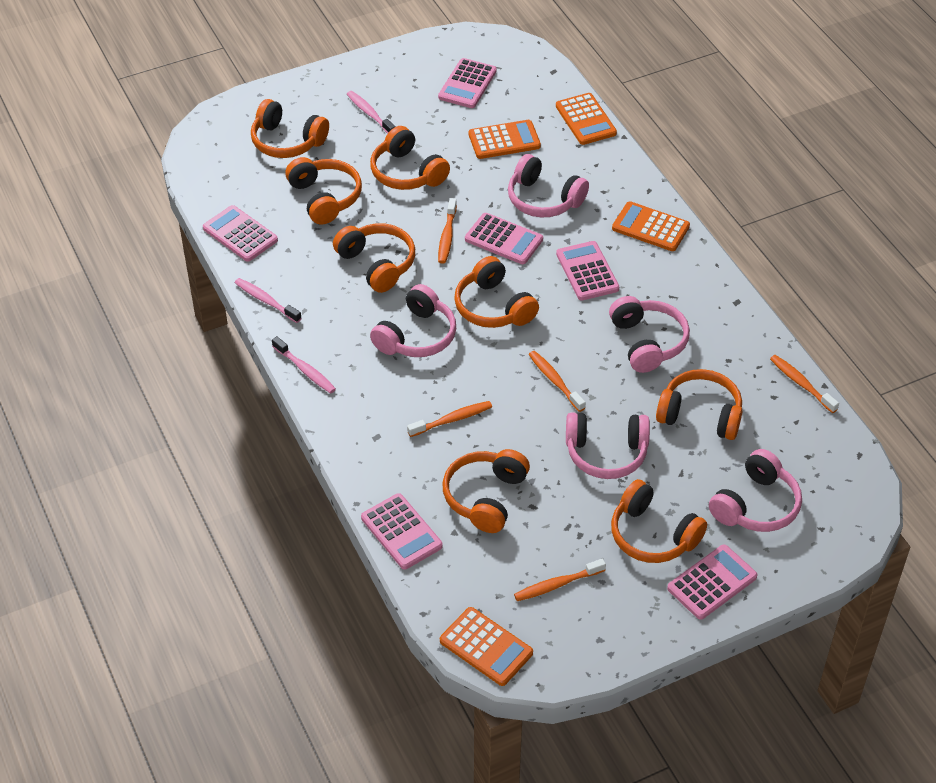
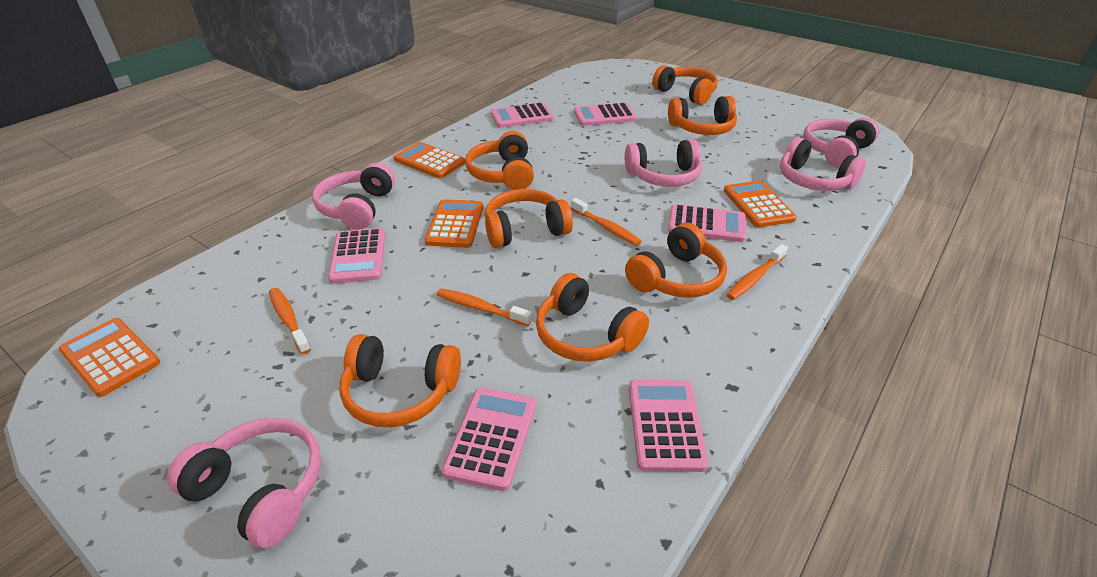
orange headphones: 8 -> 7
orange toothbrush: 5 -> 4
pink toothbrush: 3 -> 0

